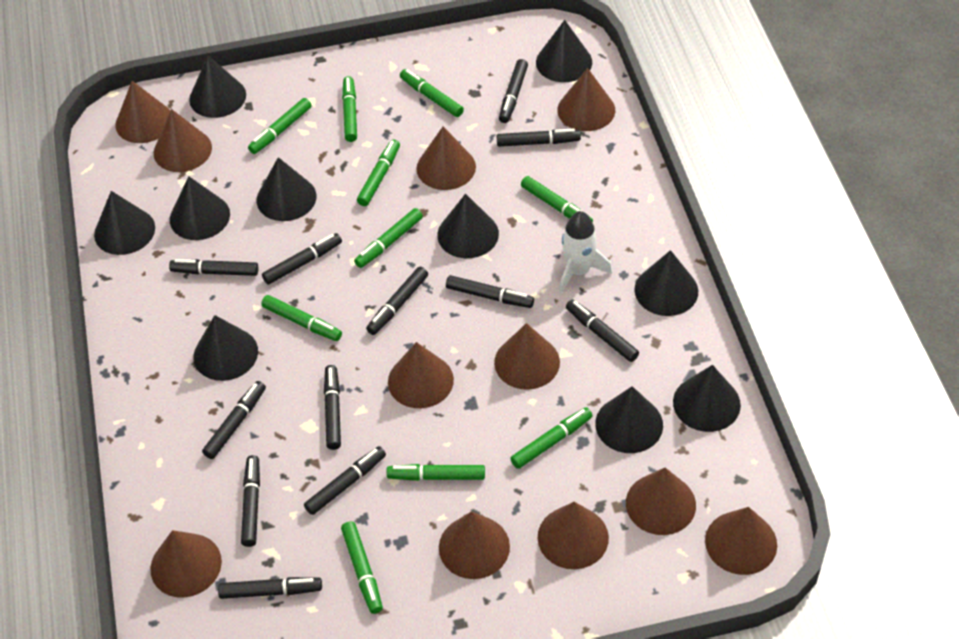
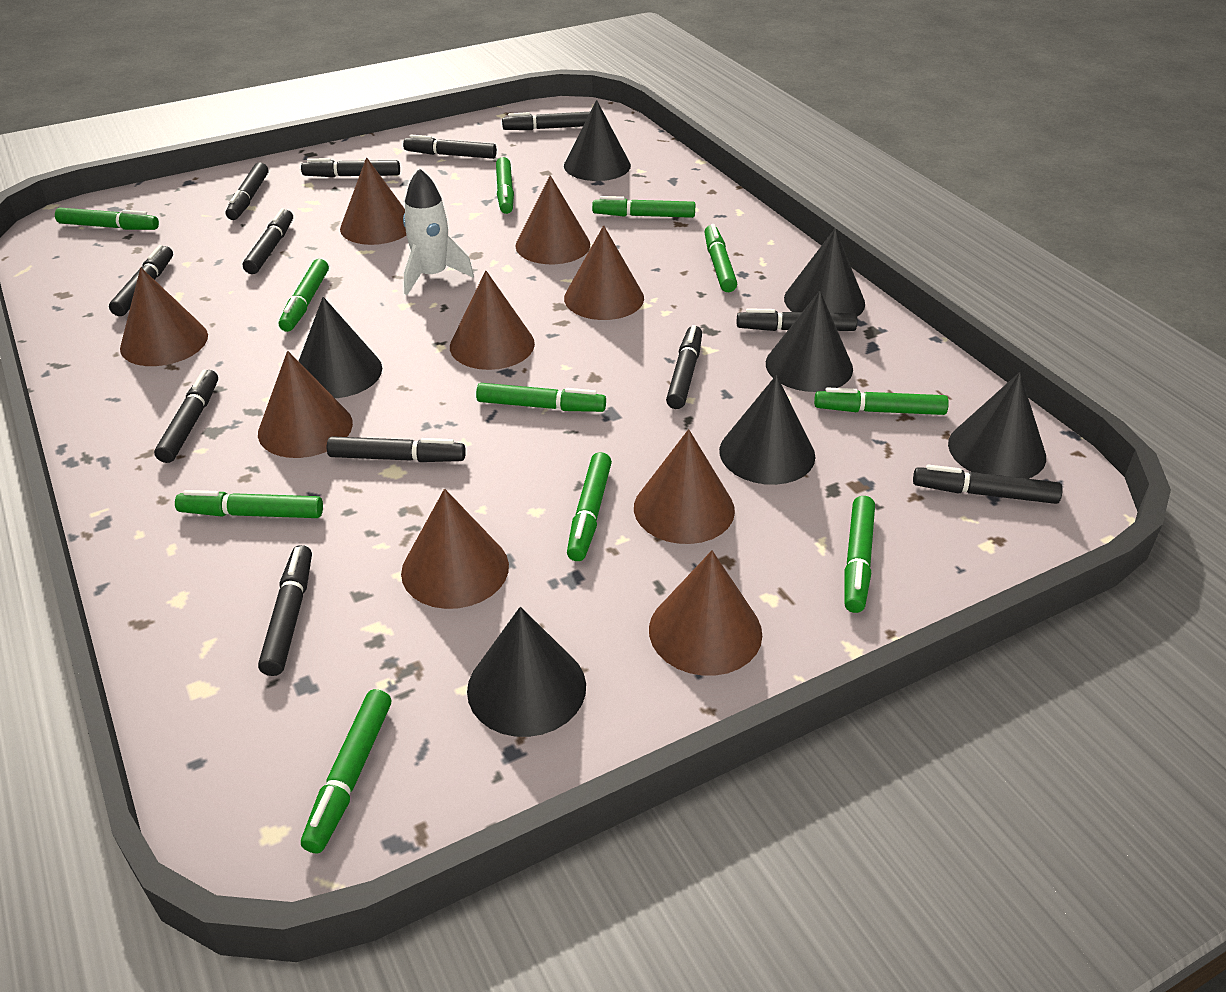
black cone: 10 -> 7
brown cone: 11 -> 9
green marker: 10 -> 11

